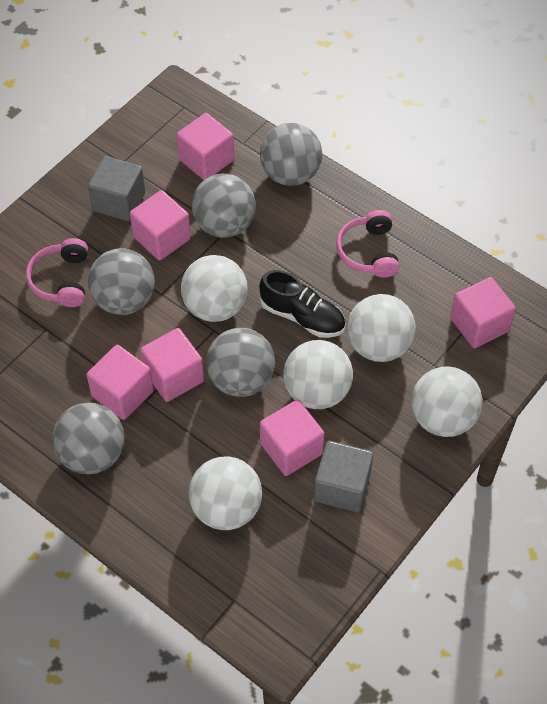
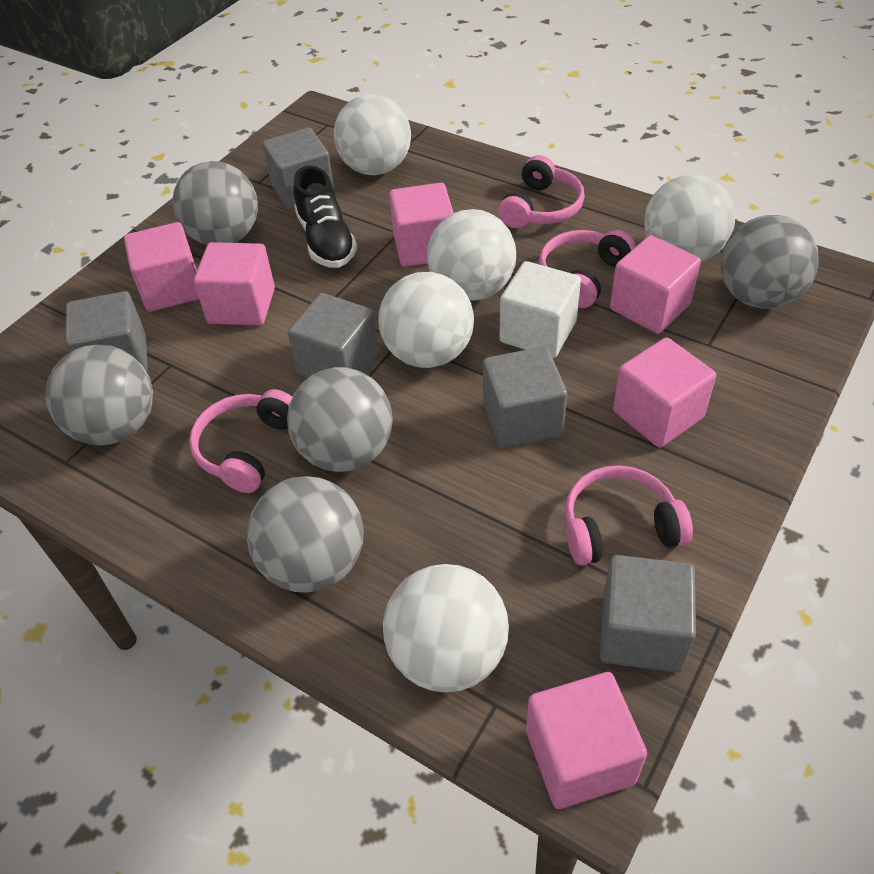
grey cube: 2 -> 5
pink headphones: 2 -> 4
white cube: 0 -> 1

